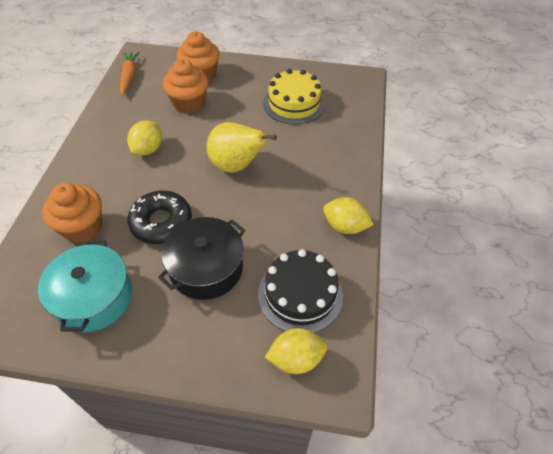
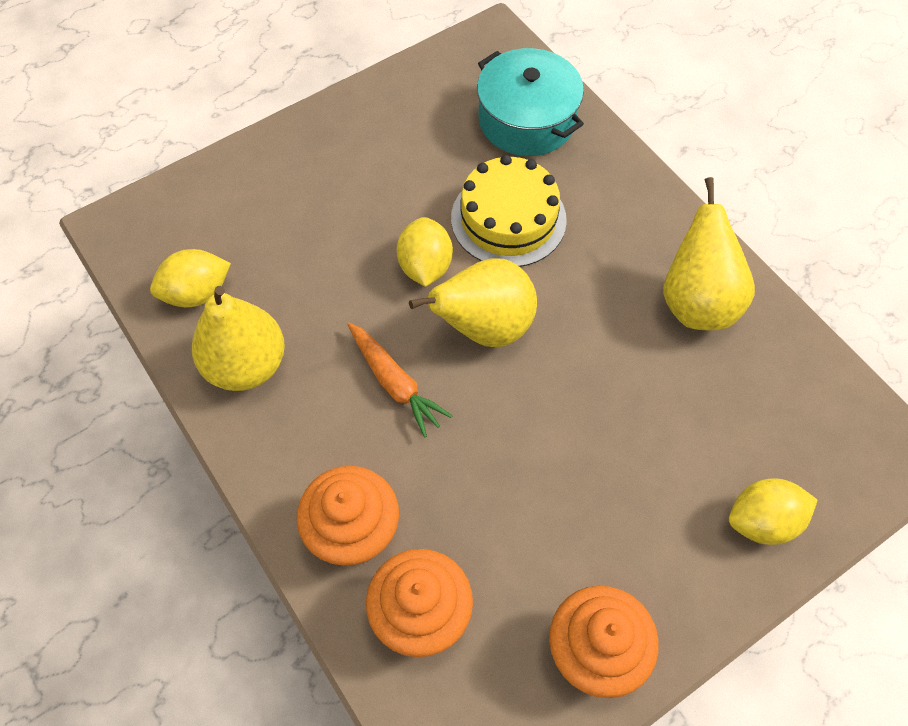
black cake: 1 -> 0
black donut: 1 -> 0
black pot: 1 -> 0
yellow pear: 1 -> 3

